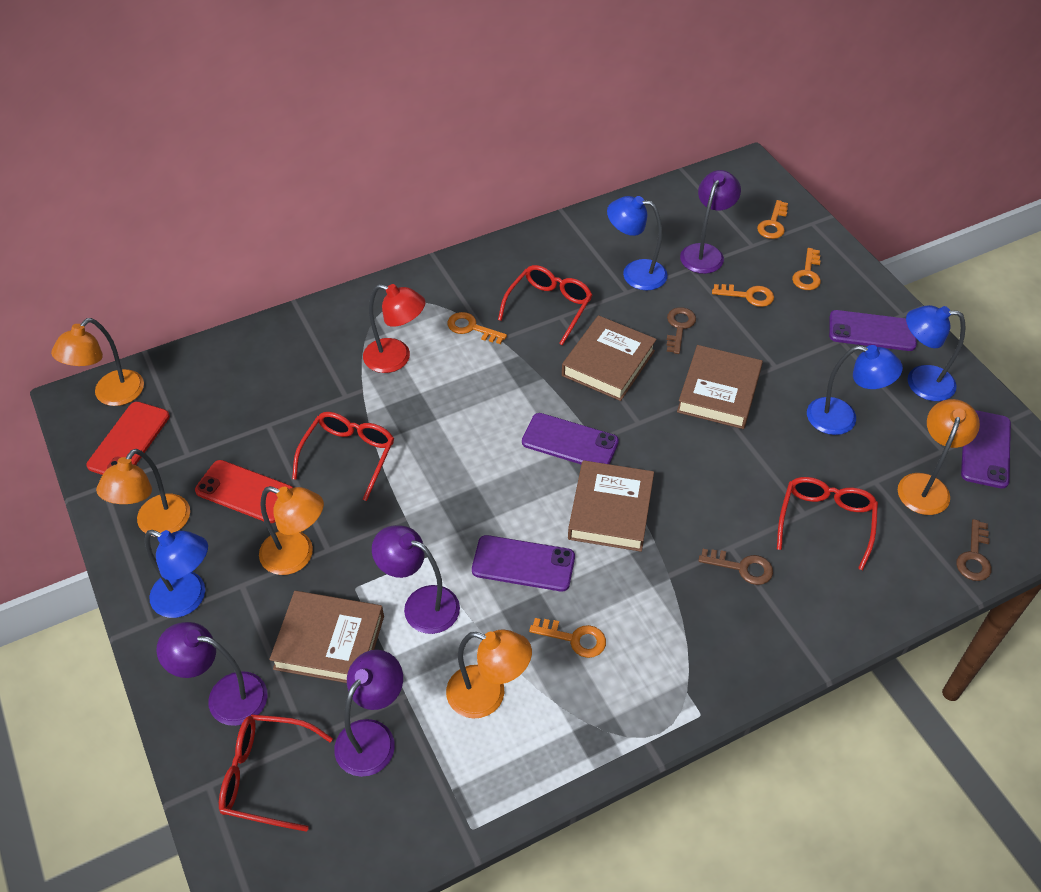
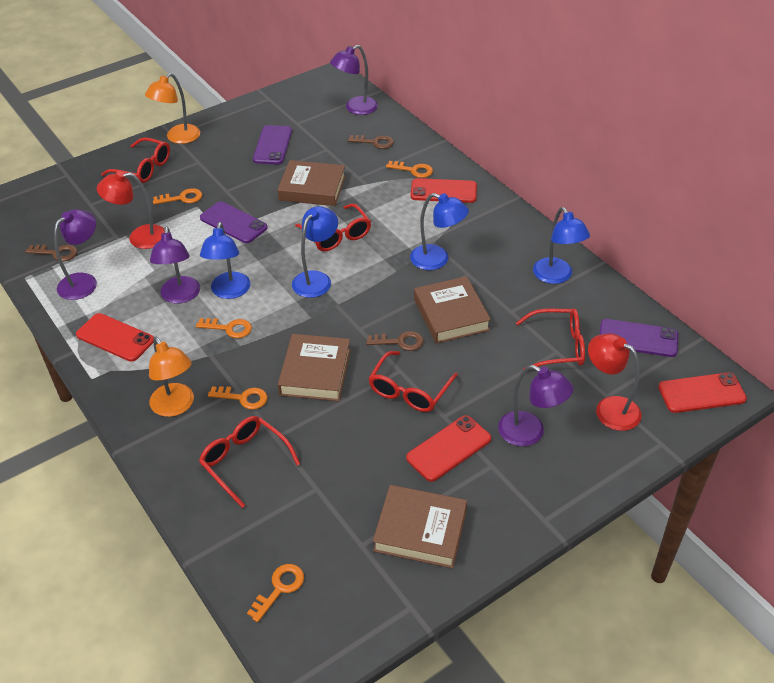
orange lamp: 5 -> 2
purple phone: 4 -> 3
red glasses: 4 -> 5
red lamp: 1 -> 2
red phone: 2 -> 4

